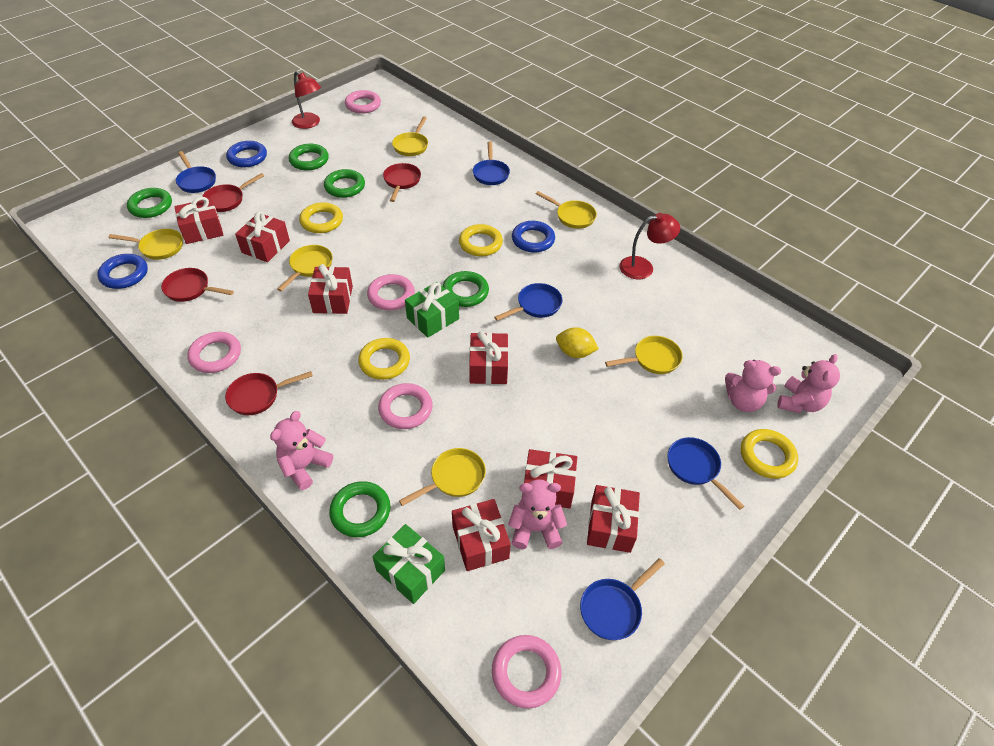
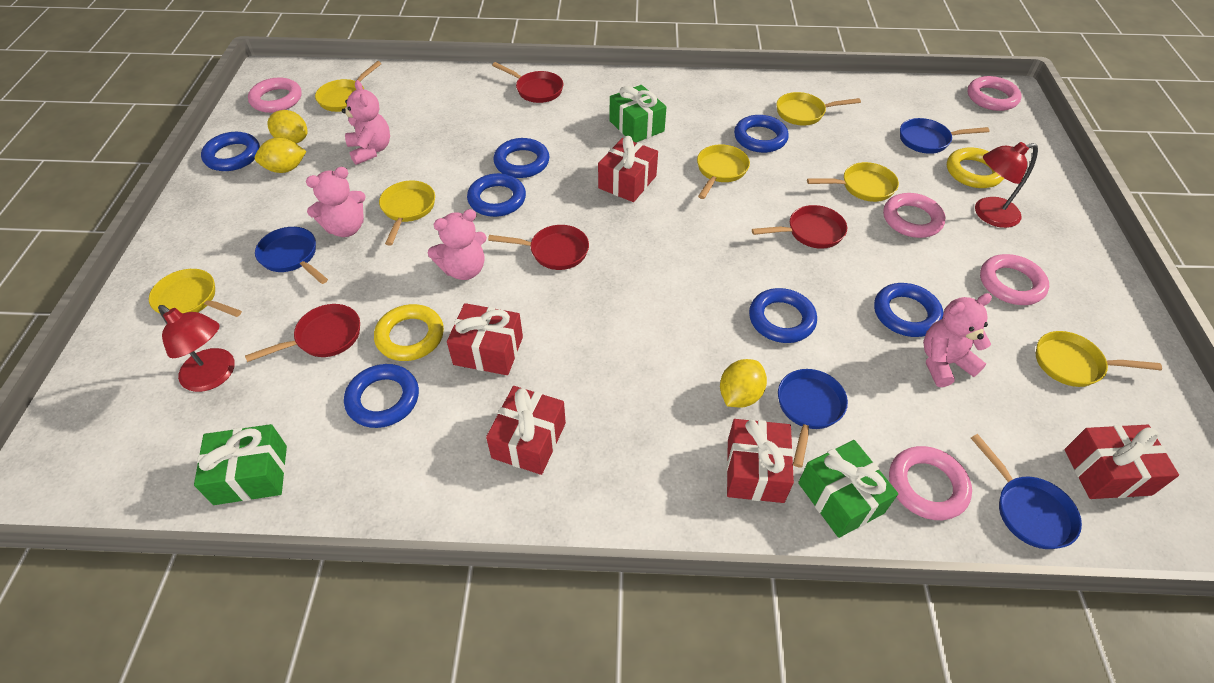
blue pan: 5 -> 4
blue ring: 3 -> 7
green gift: 2 -> 3
green ring: 5 -> 0
red gift: 7 -> 5
yellow lemon: 1 -> 3
yellow pan: 6 -> 7
yellow ring: 4 -> 2

